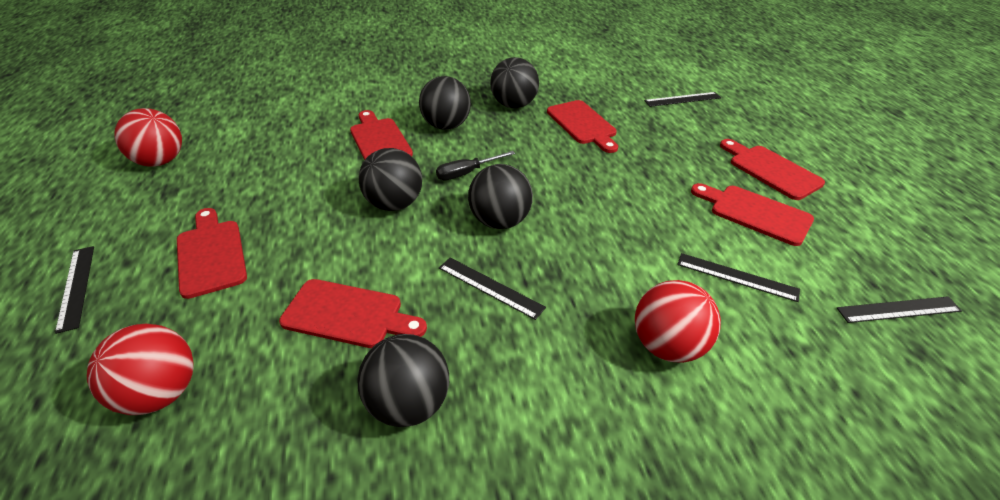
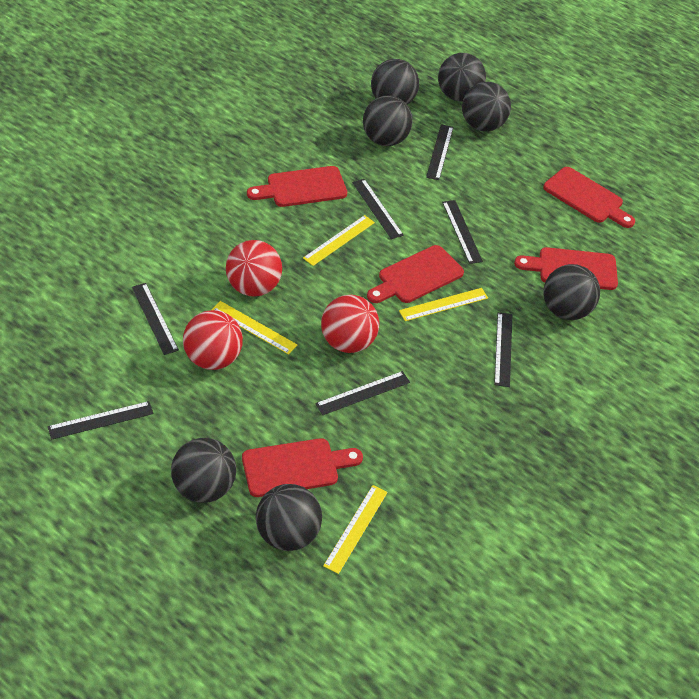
black ball: 5 -> 7
black ruler: 5 -> 7
black screwdriver: 1 -> 0
red cutting board: 6 -> 5
yellow ruler: 0 -> 4

